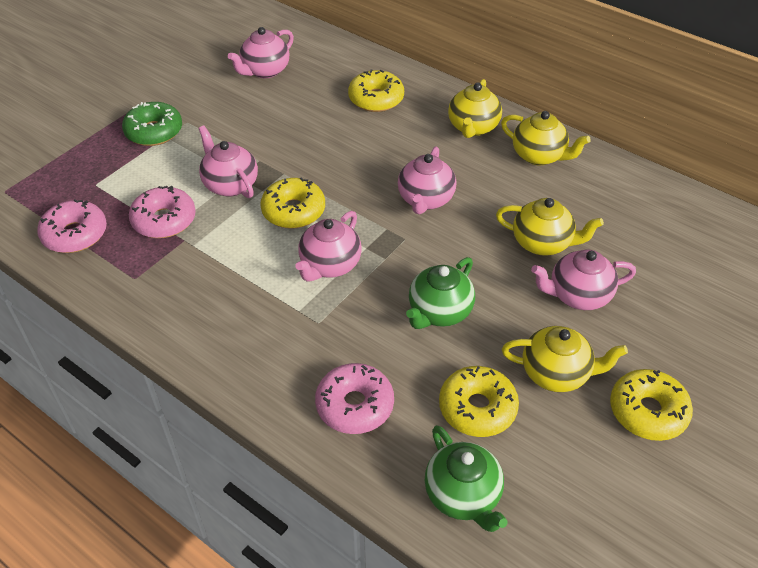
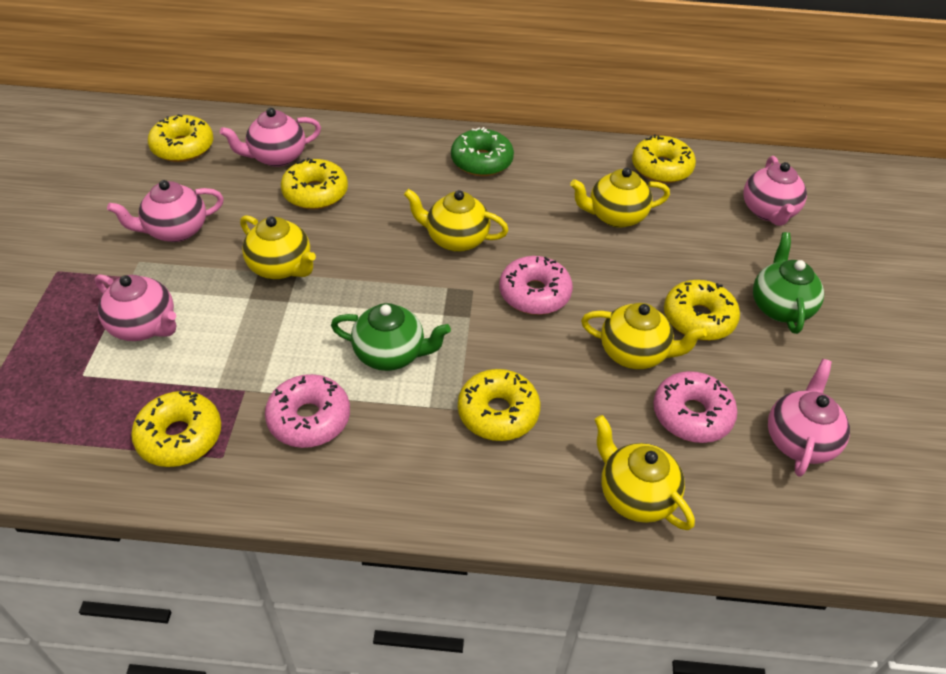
yellow donut: 4 -> 6
yellow teapot: 4 -> 5

